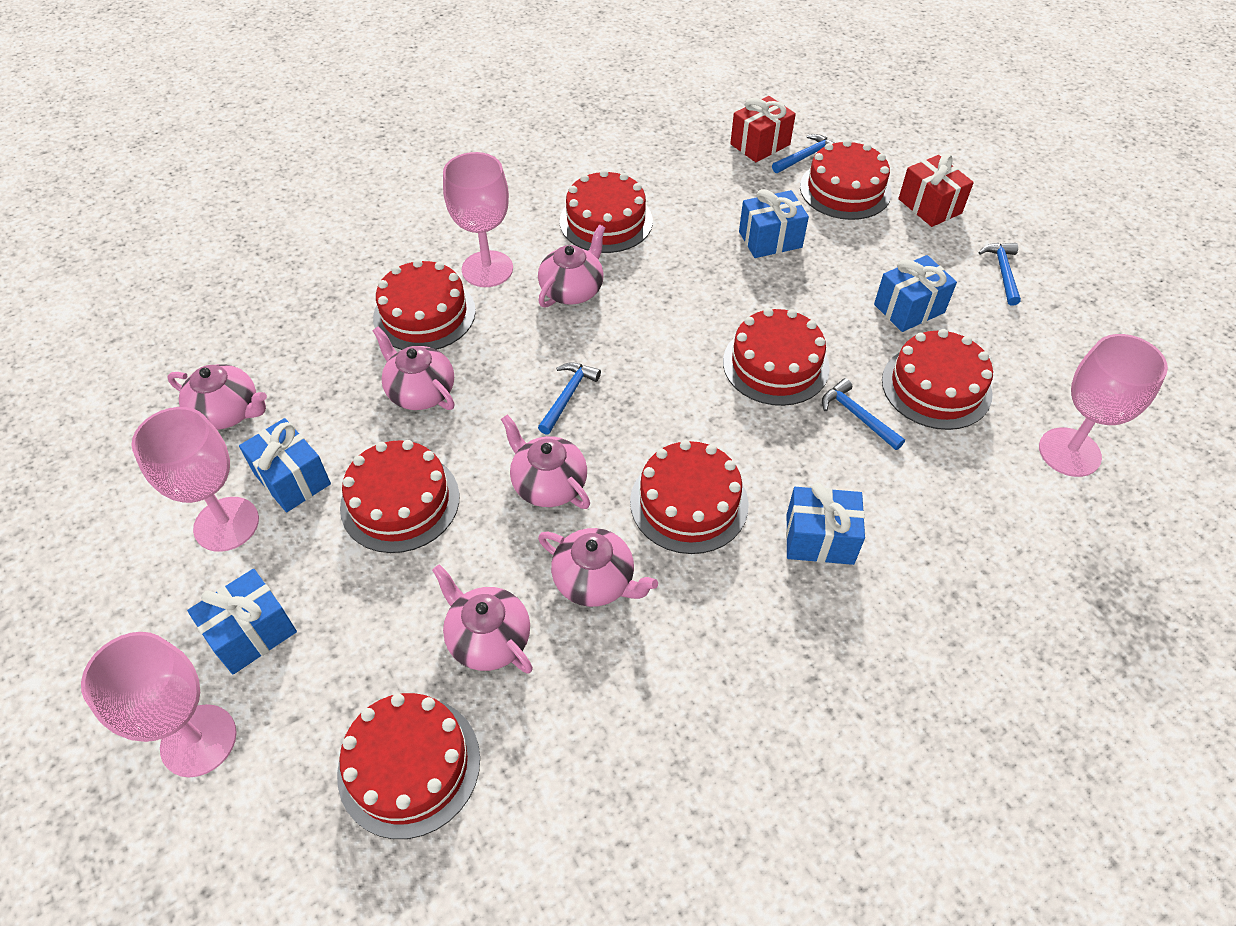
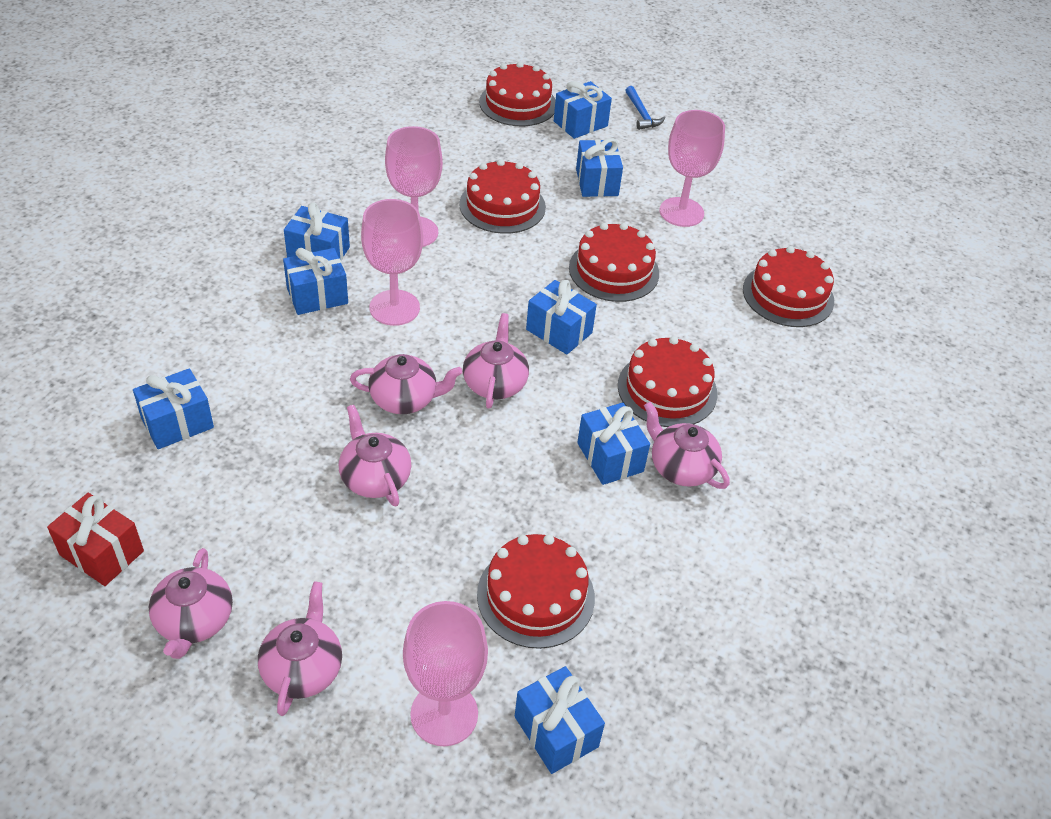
blue gift: 5 -> 8
blue hammer: 4 -> 1
red cake: 8 -> 6
red gift: 2 -> 1

